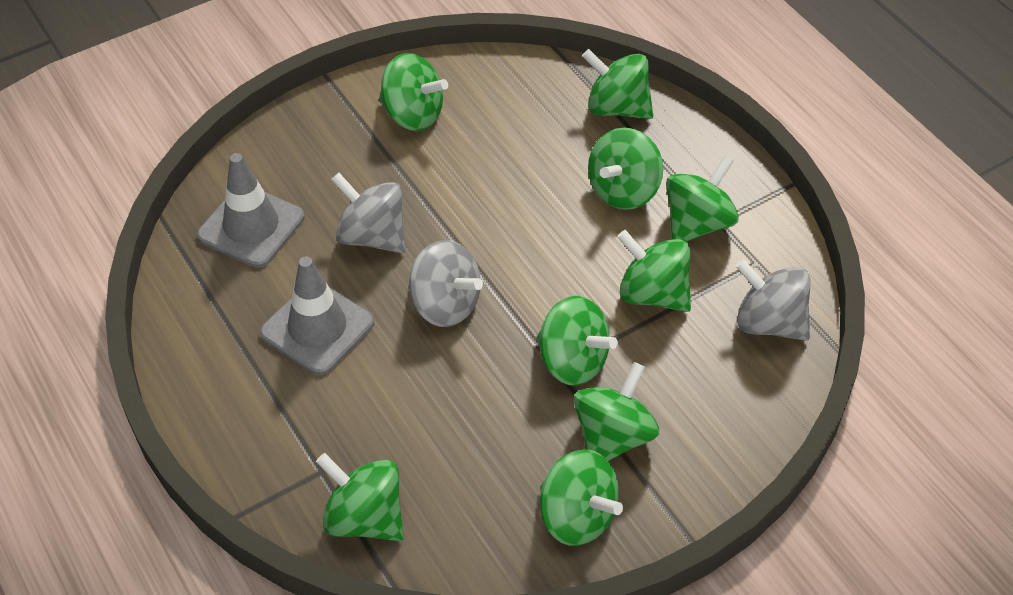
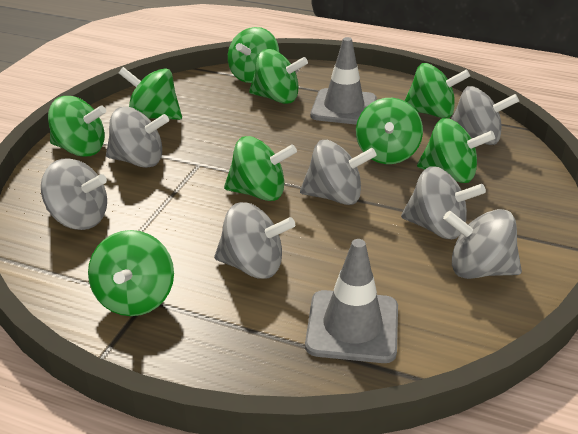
grey spinning top: 3 -> 7

